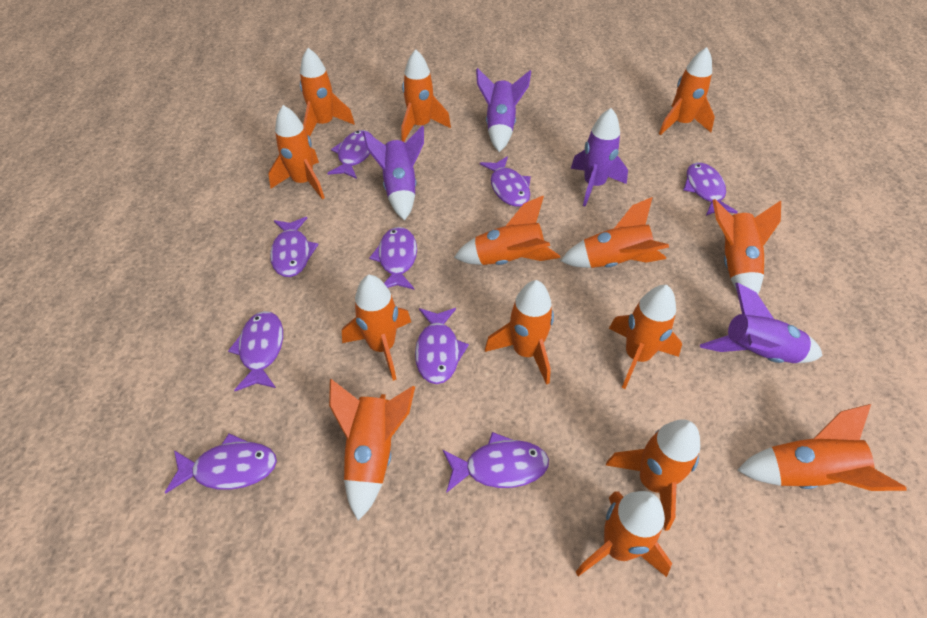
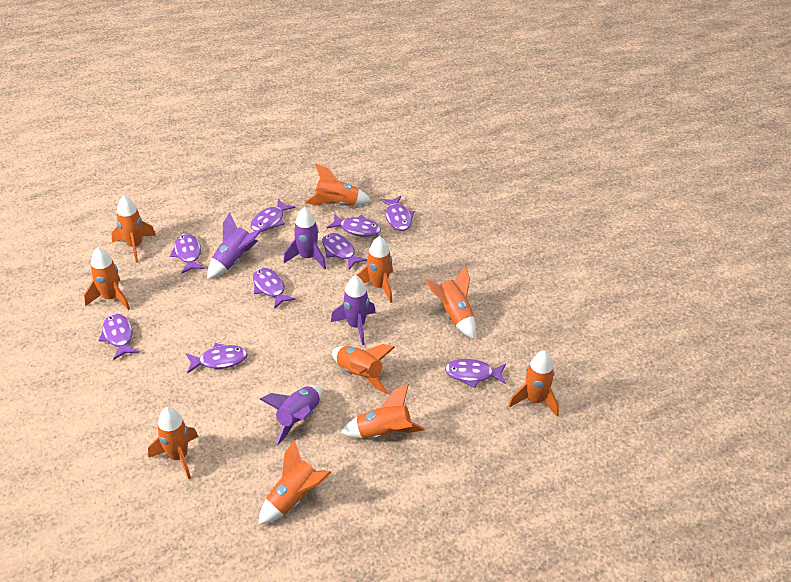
orange rocket: 14 -> 10

